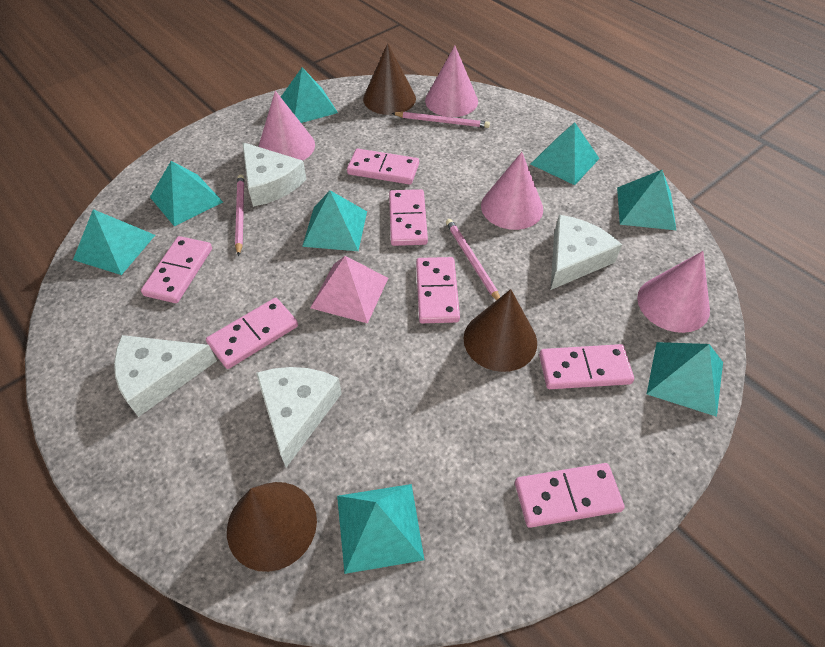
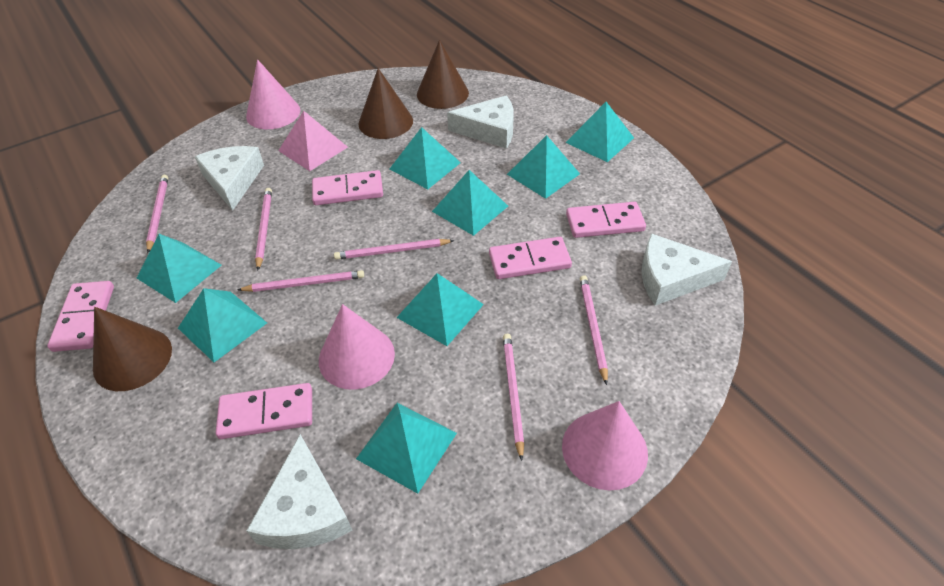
pink cone: 4 -> 3
pink domino: 7 -> 5
pink pencil: 3 -> 6

